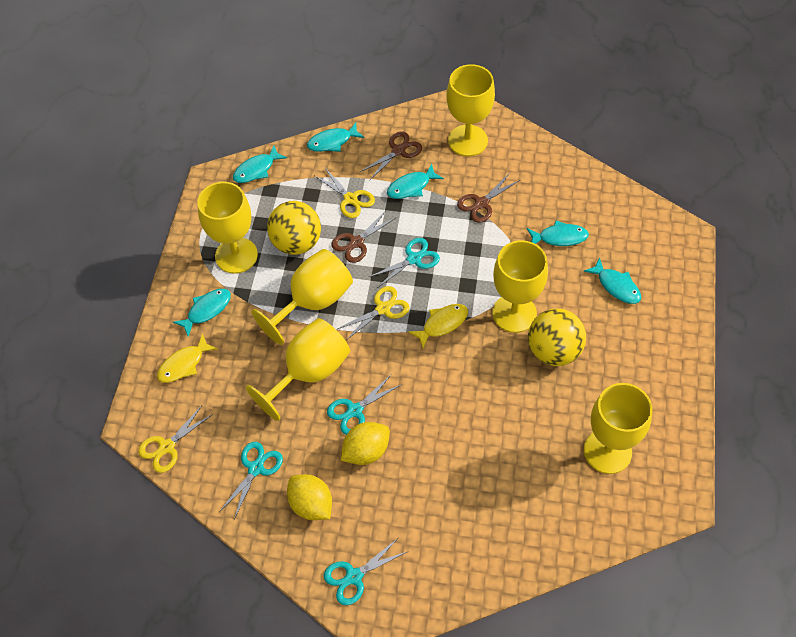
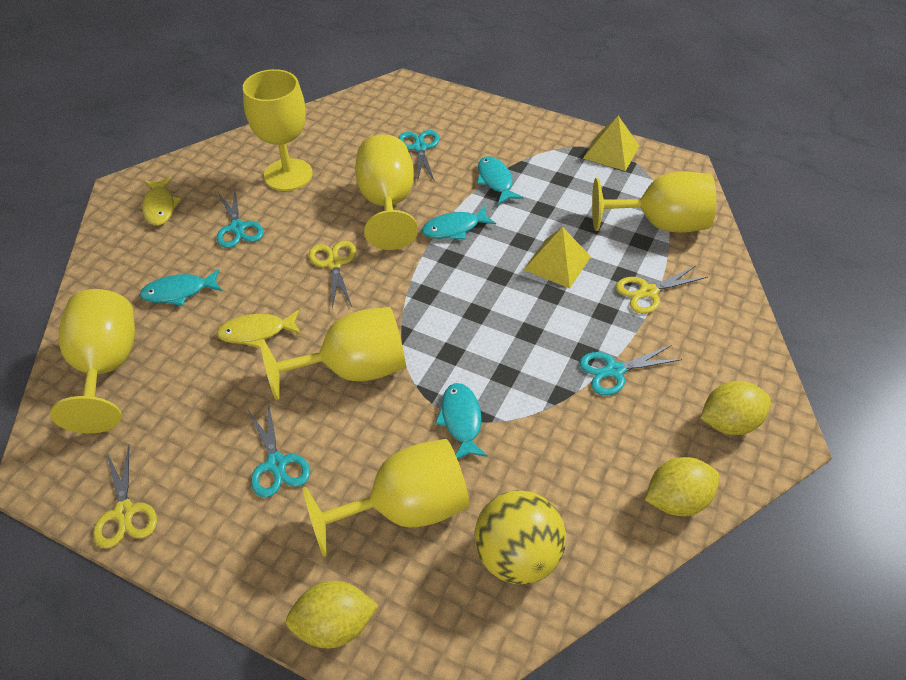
brown scissors: 3 -> 0
turquoise fish: 6 -> 4
yellow ball: 2 -> 1
yellow lemon: 2 -> 3
yellow pyramid: 0 -> 2

